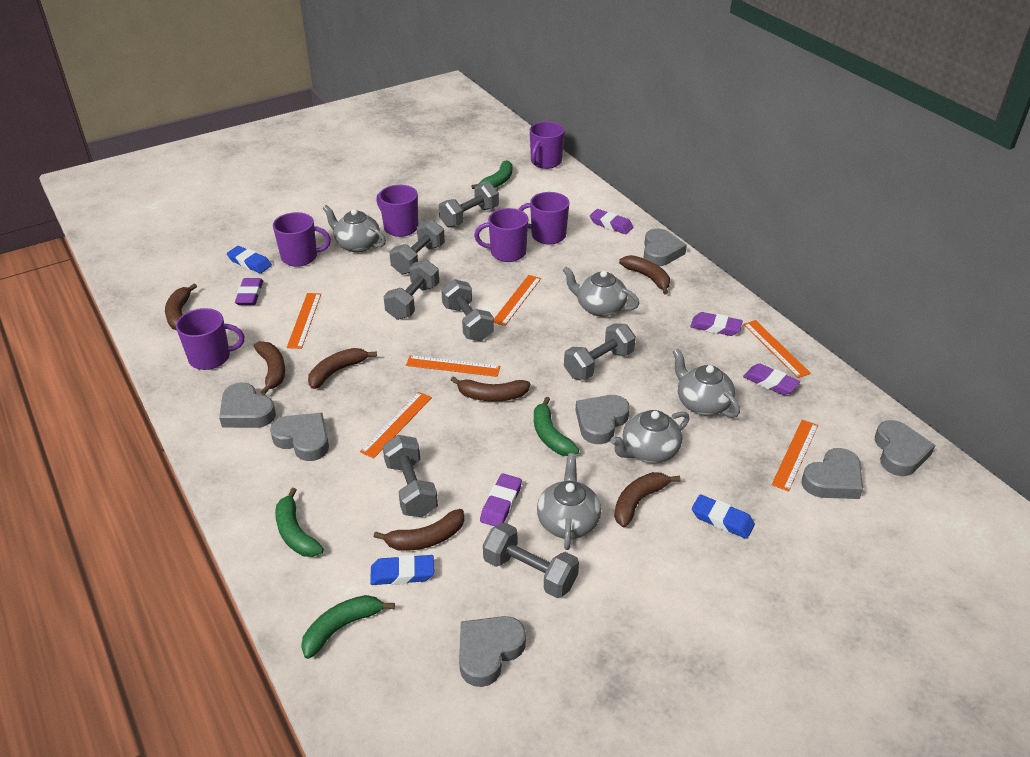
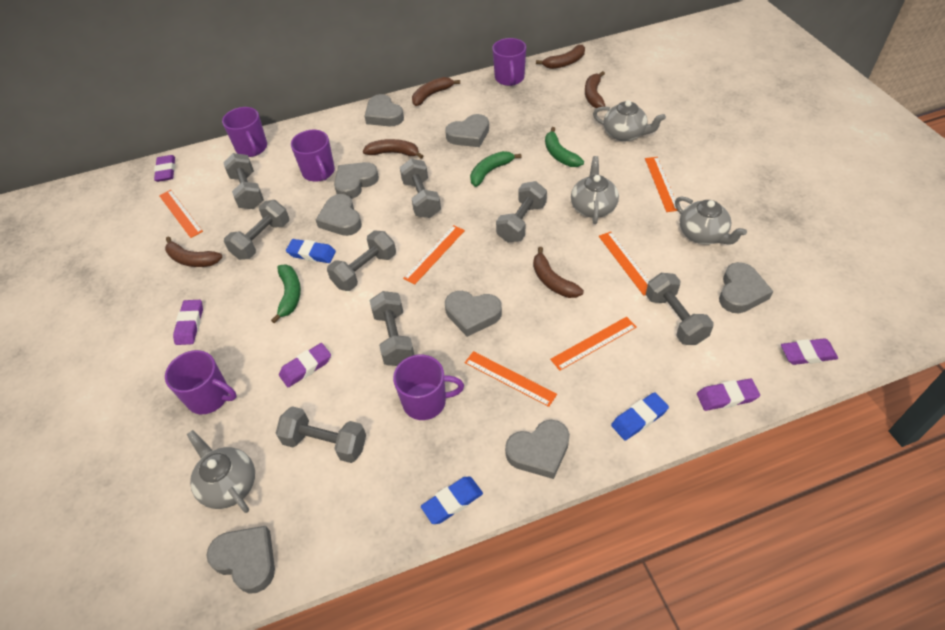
brown banana: 7 -> 6
green banana: 4 -> 3
grey dumbbell: 7 -> 8
grey heart: 7 -> 8
grey teapot: 5 -> 4
purple mug: 6 -> 5

